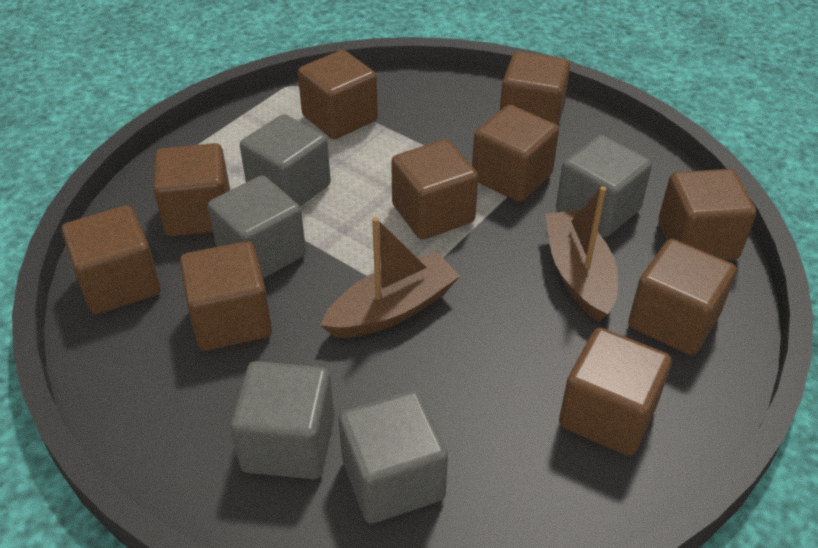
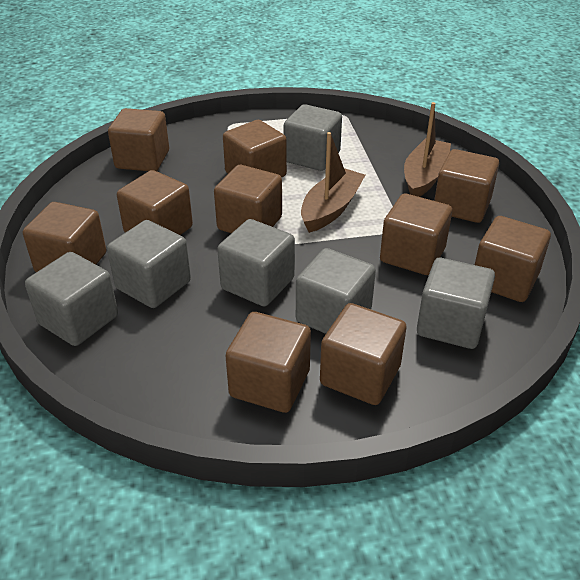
grey cube: 5 -> 6

